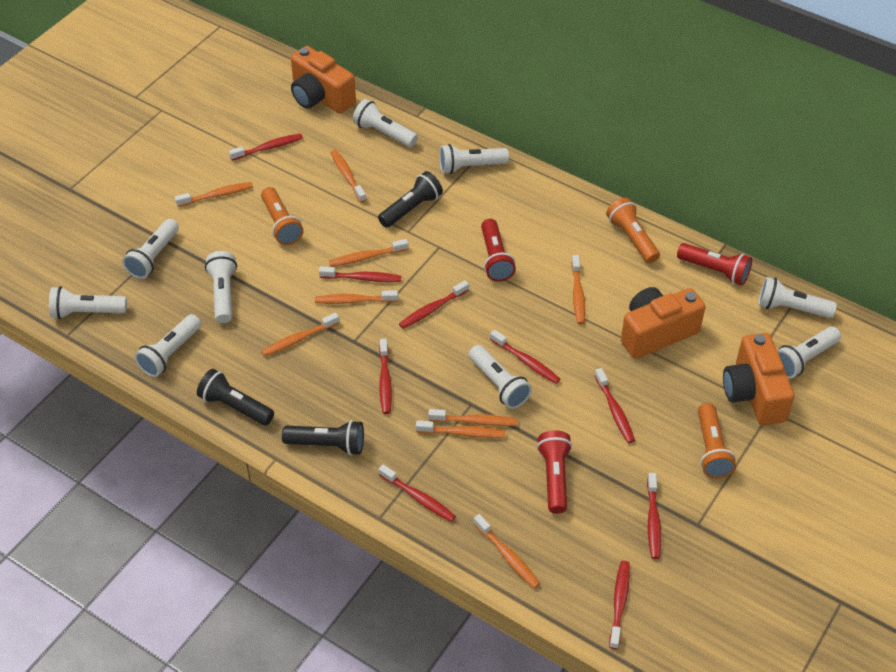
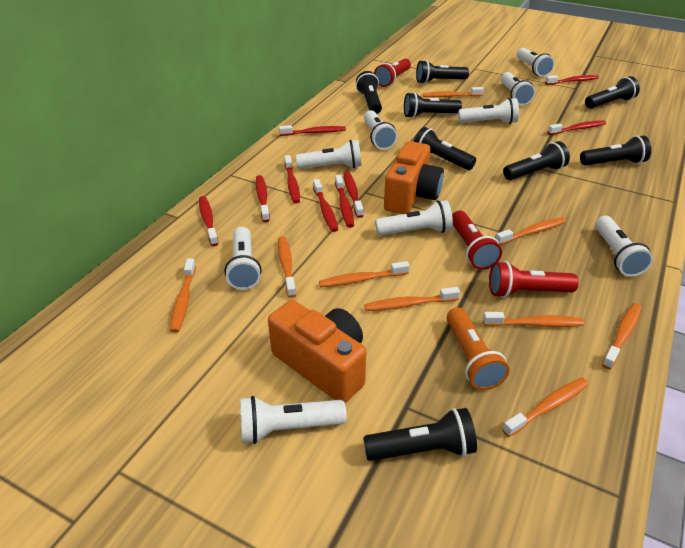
black flashlight: 3 -> 8
orange camera: 3 -> 2
orange flashlight: 3 -> 1

